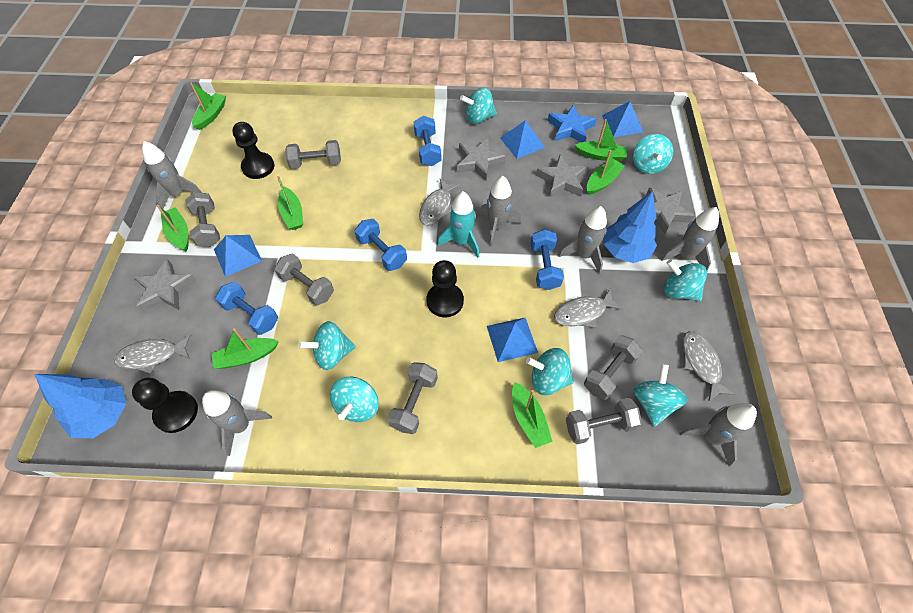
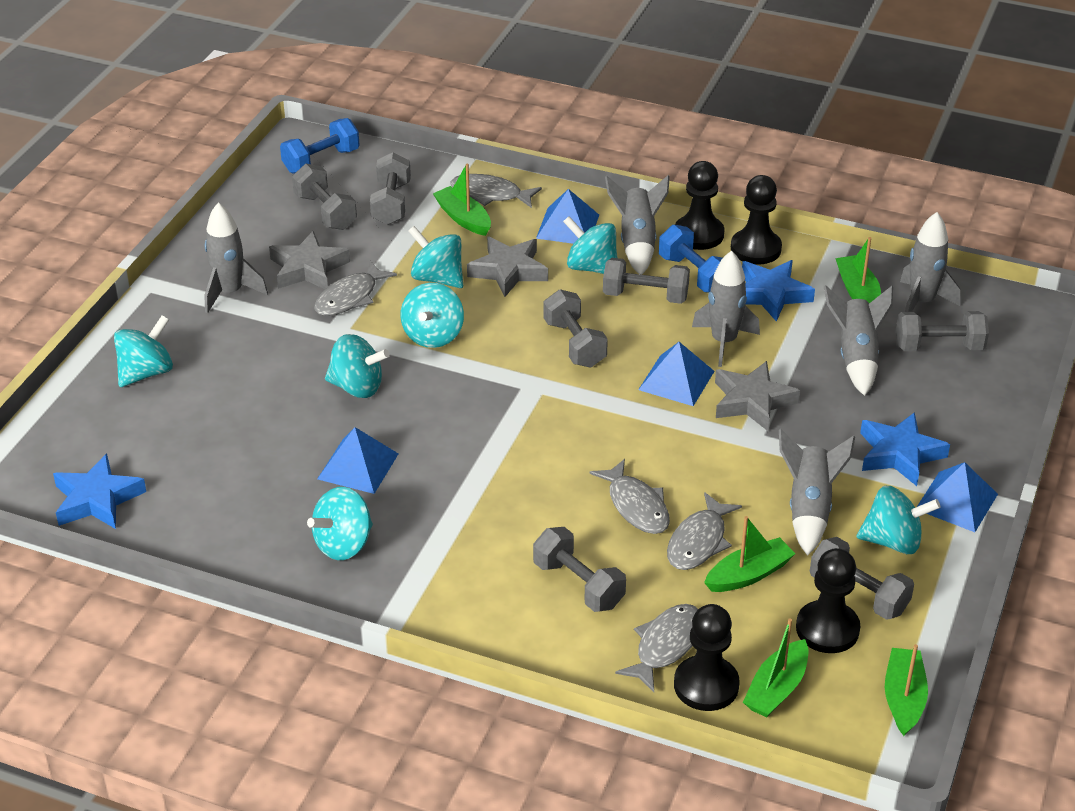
black pawn: 3 -> 4
blue dumbbell: 4 -> 2
blue star: 1 -> 3
blue tree: 2 -> 0
green boat: 7 -> 5
grey dumbbell: 6 -> 7
grey fish: 4 -> 5
grey star: 4 -> 3
turquoise rocket: 1 -> 0

